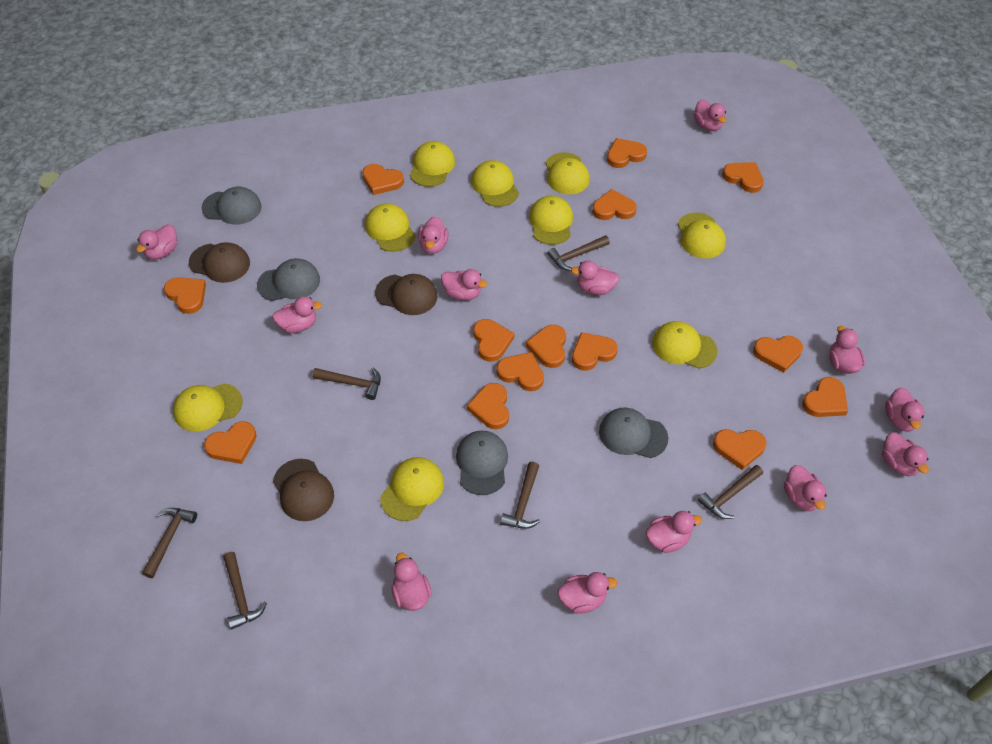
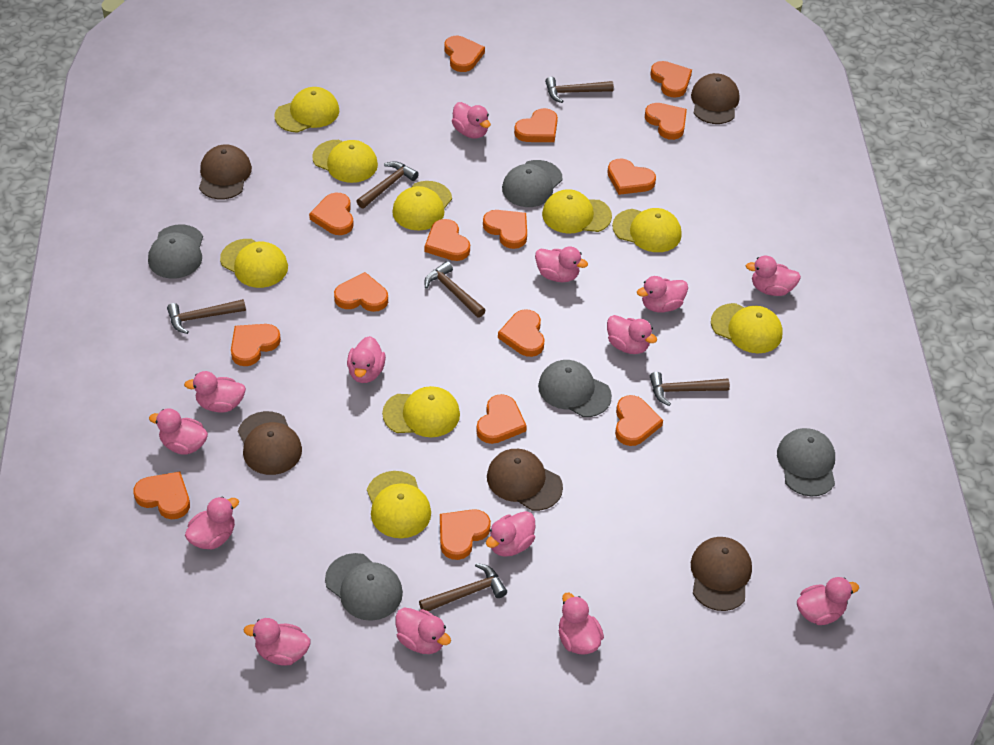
brown cap: 3 -> 5
grey cap: 4 -> 5
orange heart: 14 -> 15
pink duck: 13 -> 14

